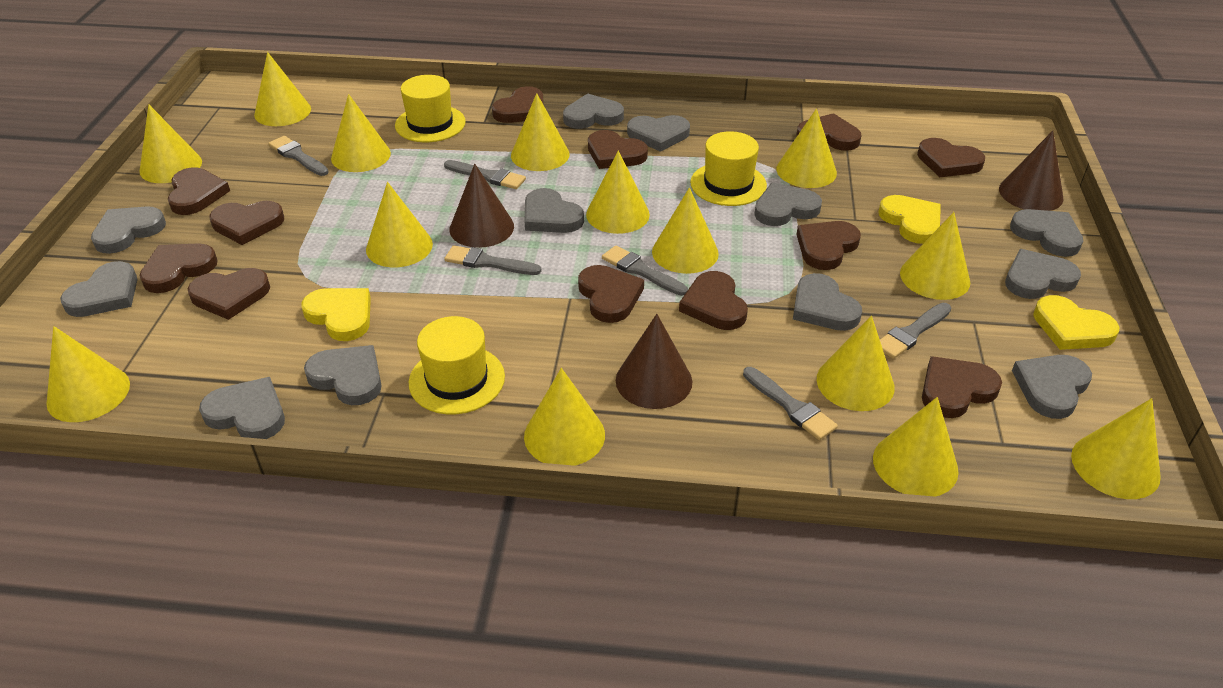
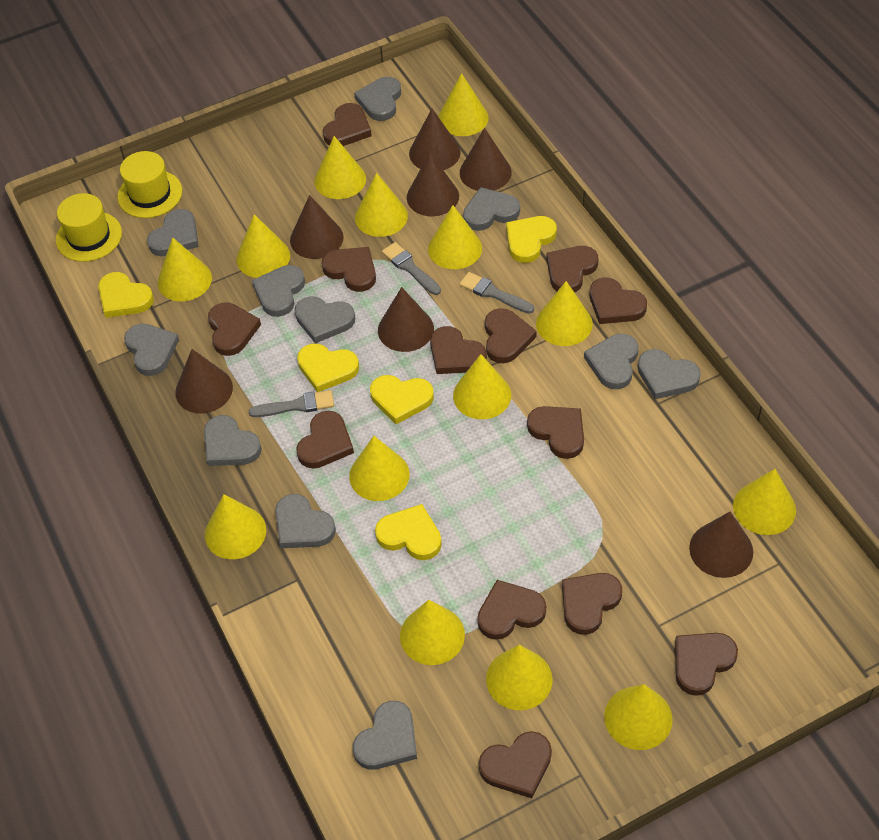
brown cone: 3 -> 7
brown heart: 12 -> 13
grey brush: 6 -> 3
grey heart: 12 -> 11
yellow hat: 3 -> 2
yellow heart: 3 -> 5

